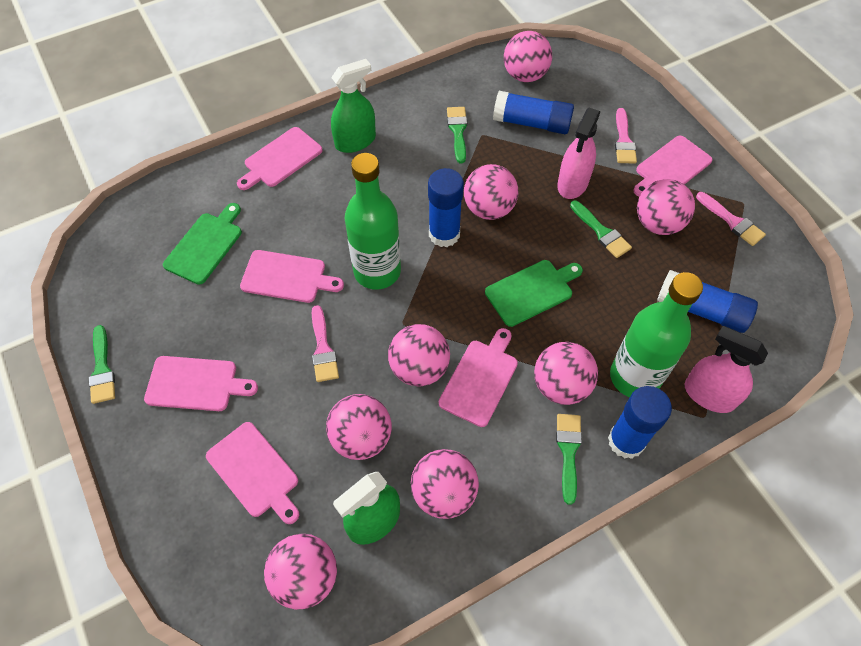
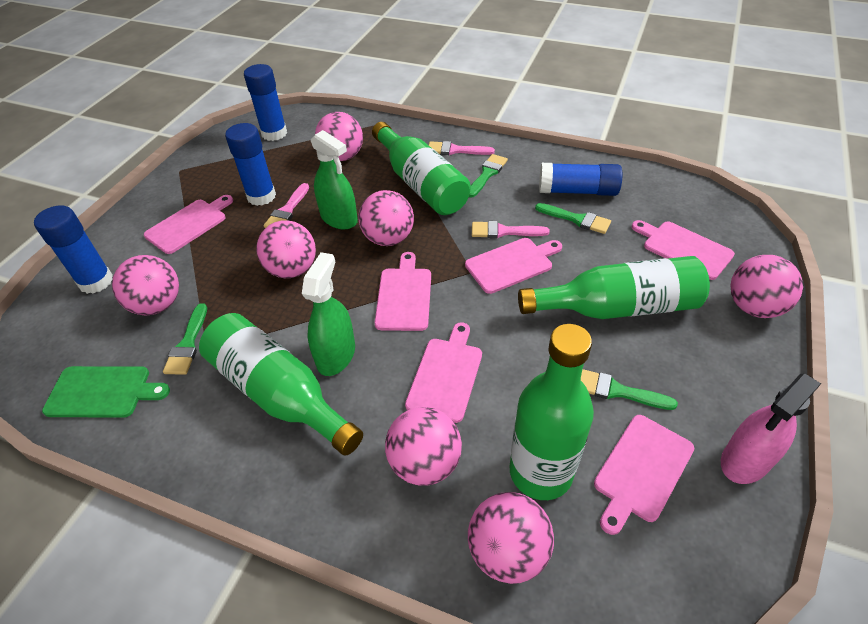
green bottle: 2 -> 4
green cutting board: 2 -> 1
pink ball: 8 -> 7
pink spray bottle: 2 -> 1

